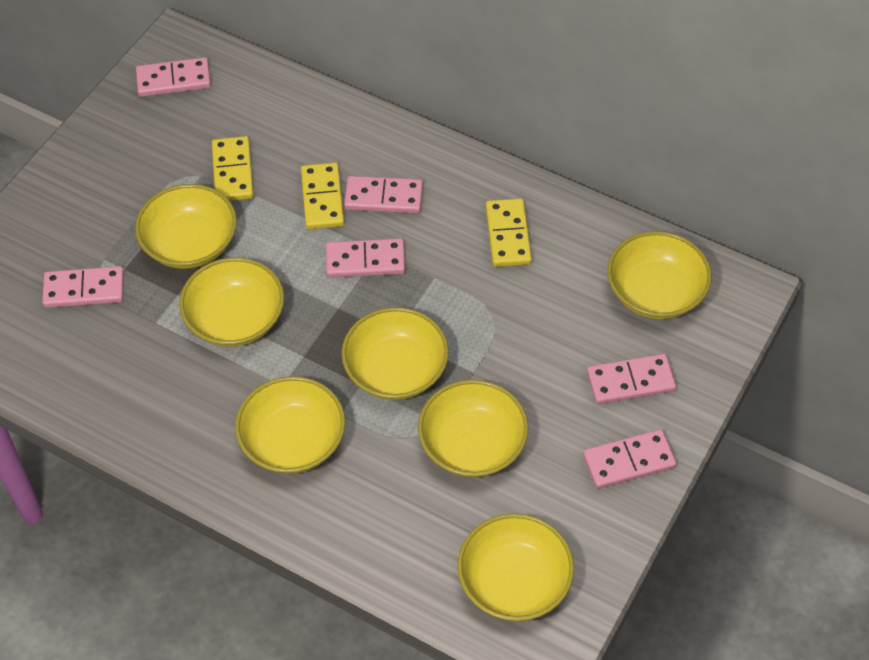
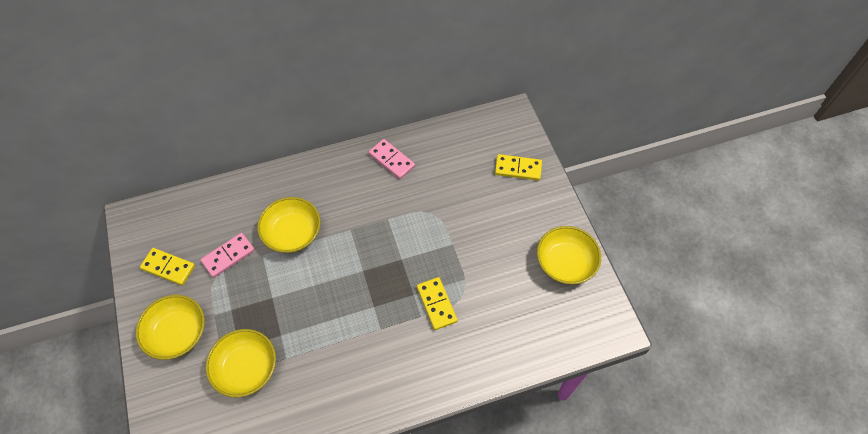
pink domino: 6 -> 2
yellow bowl: 7 -> 4

